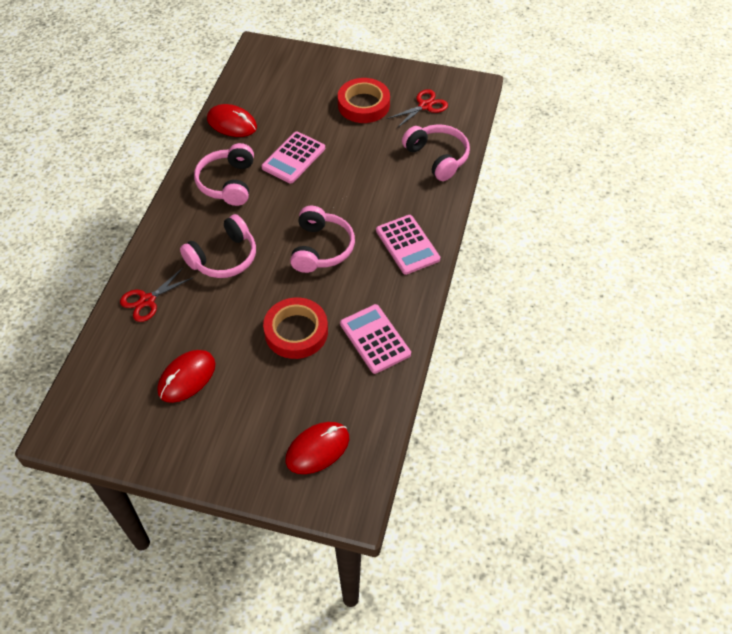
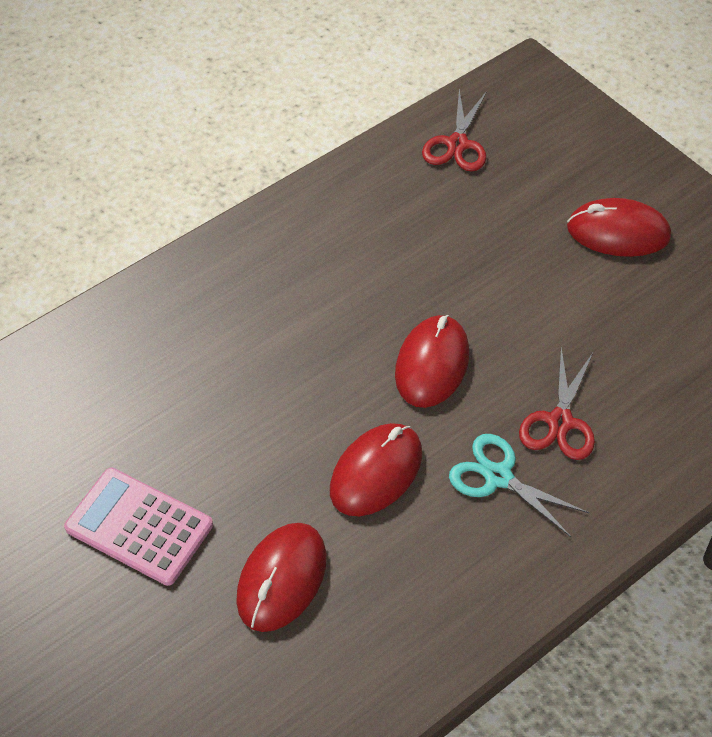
pink calculator: 3 -> 1
pink headphones: 4 -> 0
red mouse: 3 -> 4
red tape: 2 -> 0
turquoise scissors: 0 -> 1

